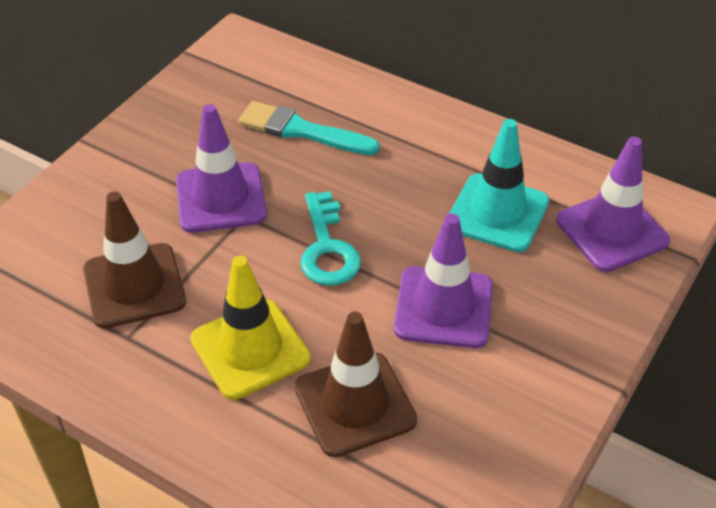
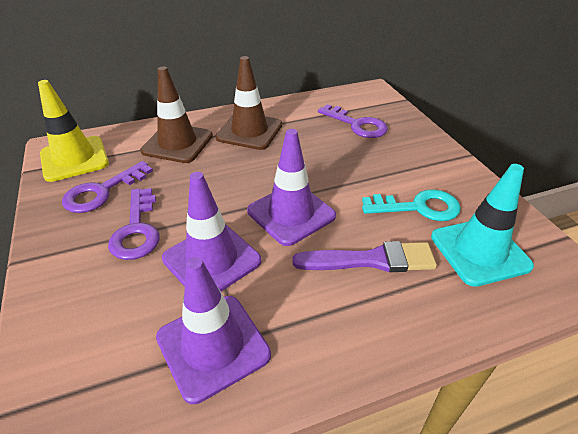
purple brush: 0 -> 1
purple key: 0 -> 3
turquoise brush: 1 -> 0

